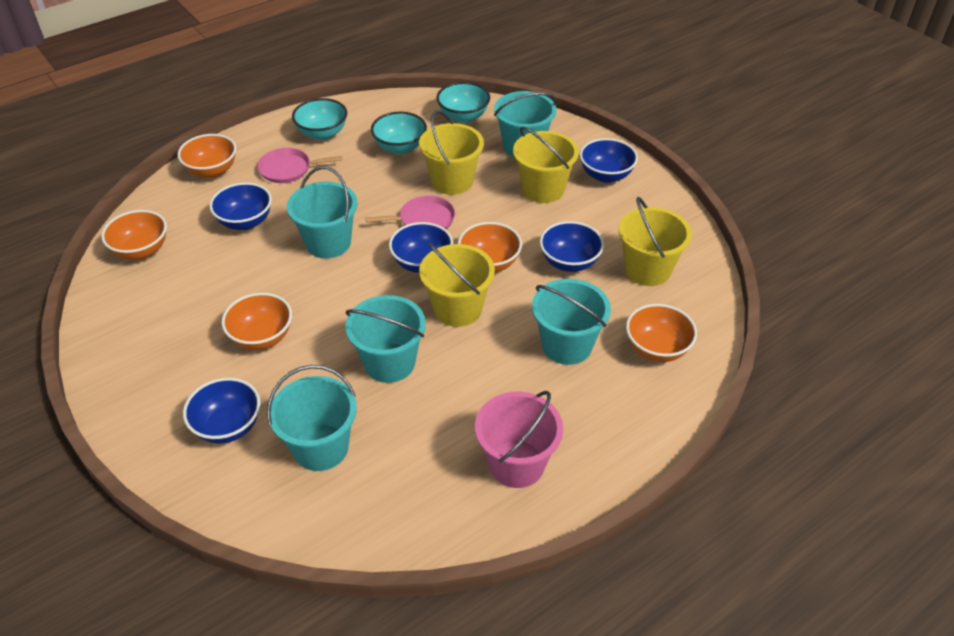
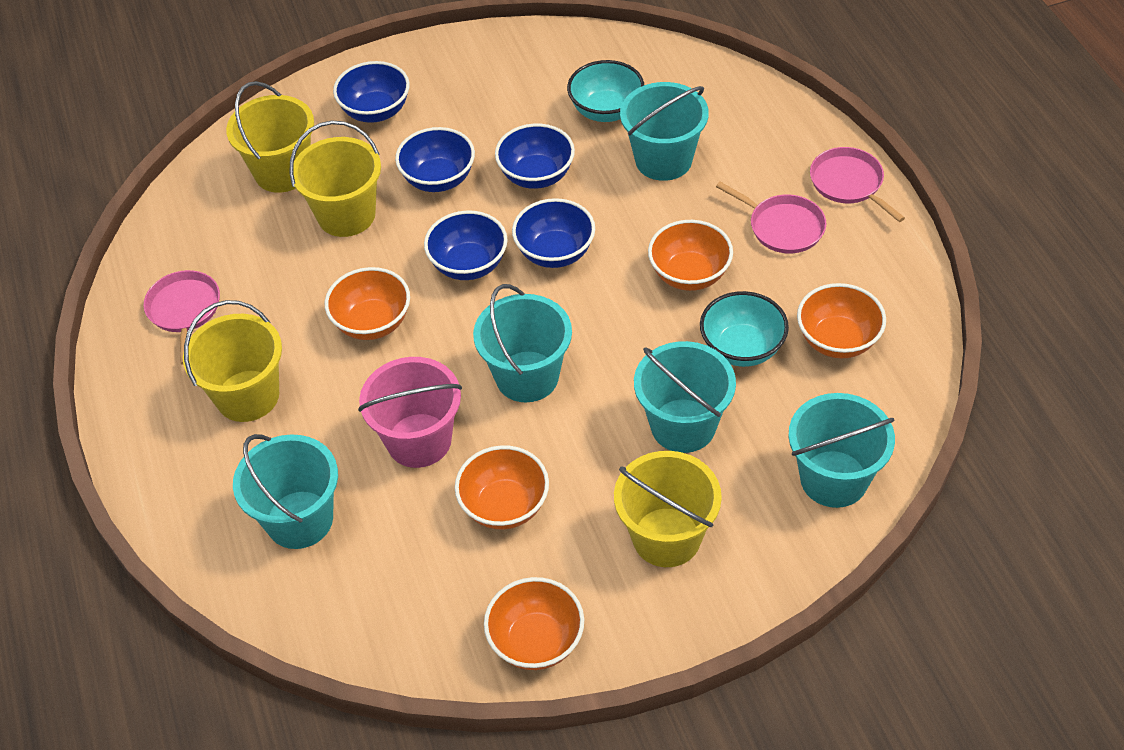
pink pan: 2 -> 3
turquoise bowl: 3 -> 2

